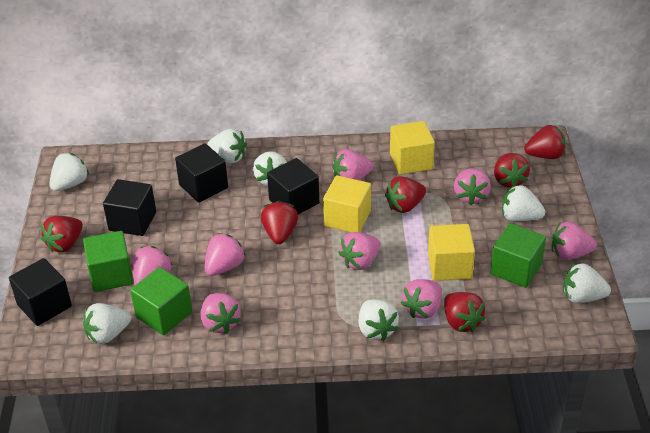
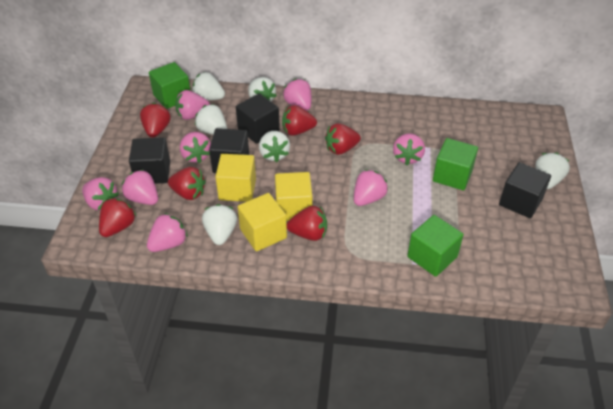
white strawberry: 7 -> 6

